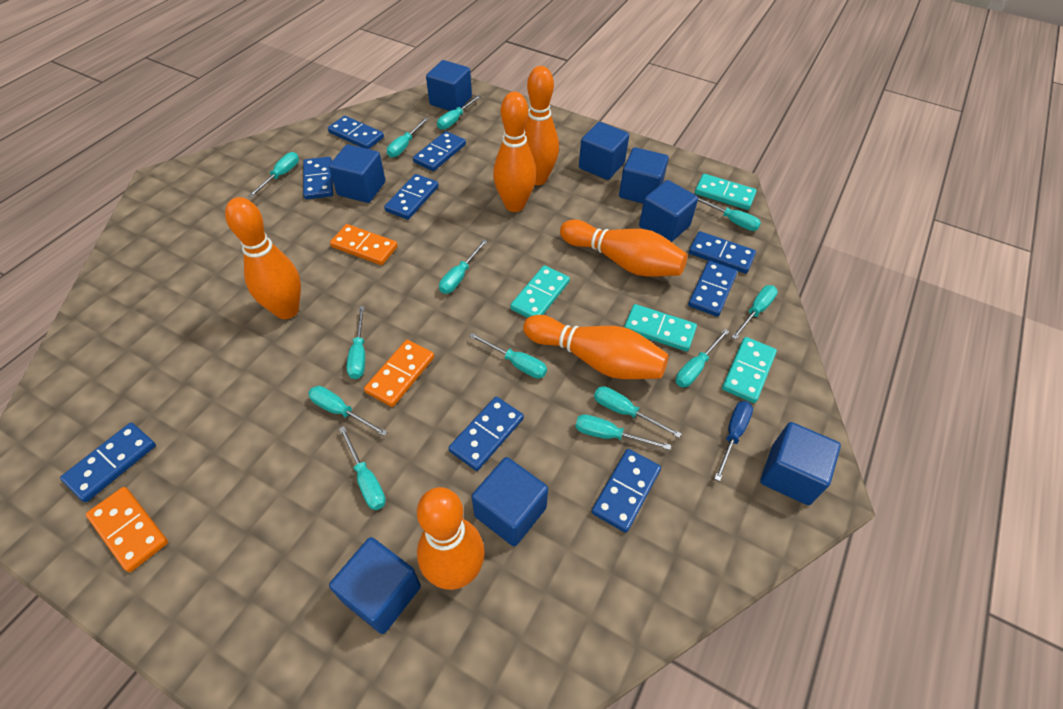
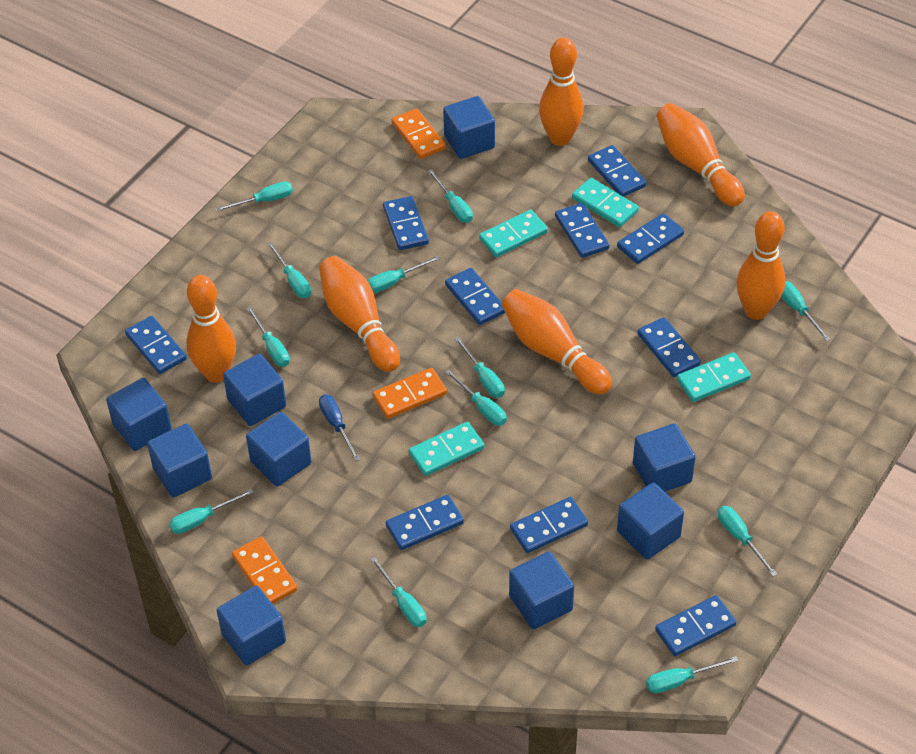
blue cube: 8 -> 9
blue domino: 9 -> 10
turquoise screwdriver: 13 -> 12

